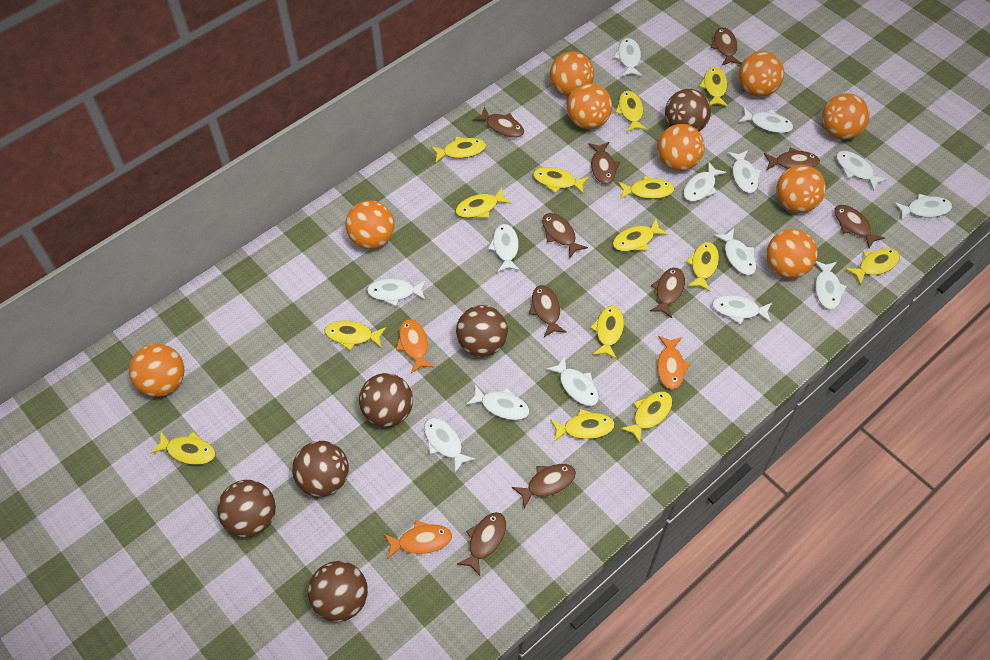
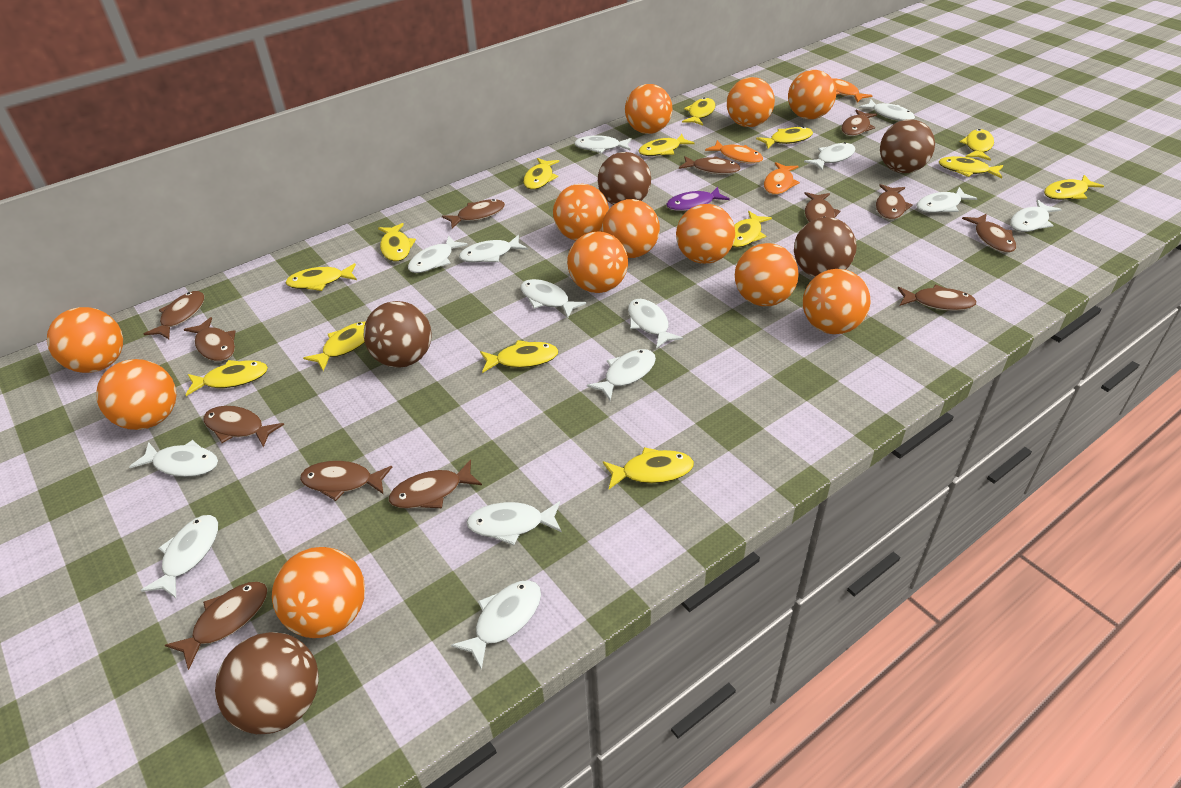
brown ball: 6 -> 5
brown fish: 10 -> 13
orange ball: 9 -> 12
purple fish: 0 -> 1

